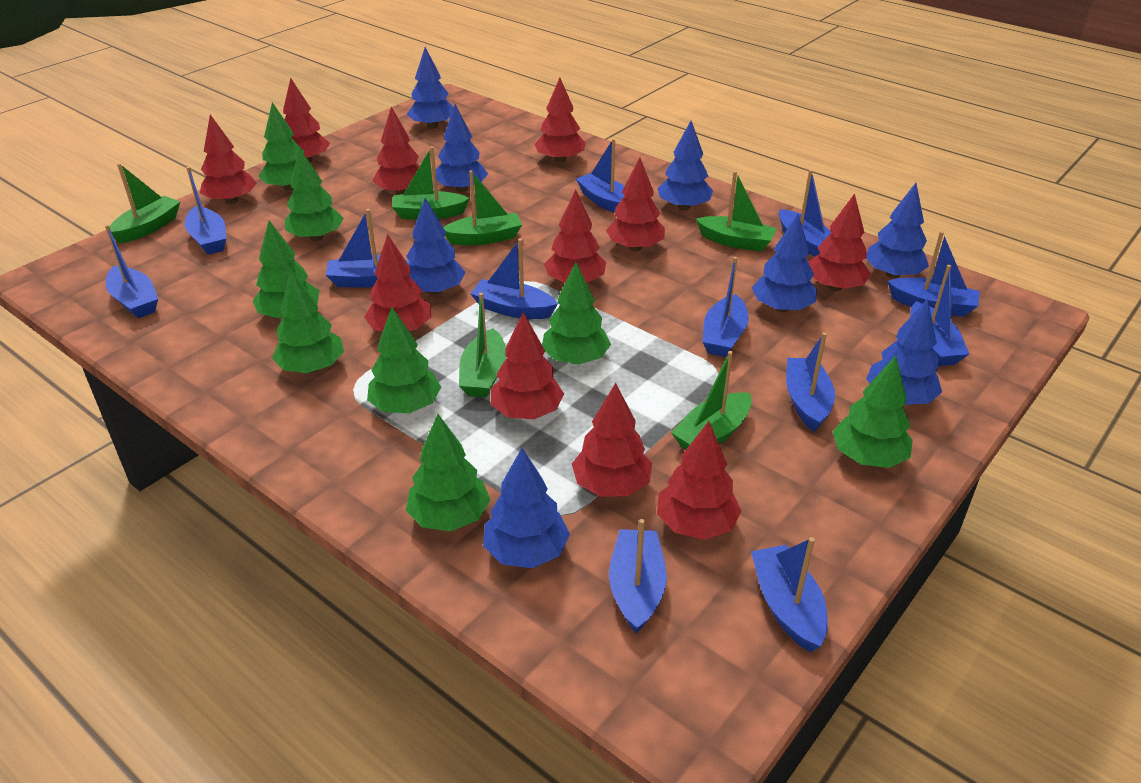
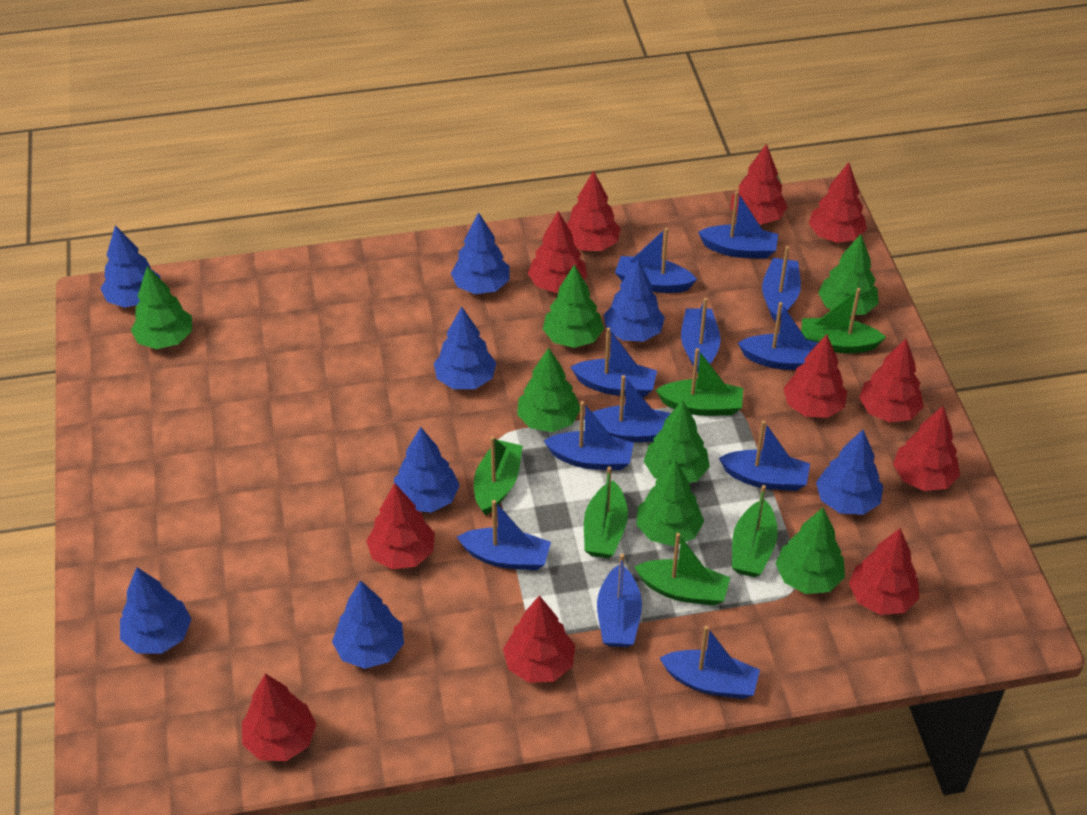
green tree: 8 -> 7

